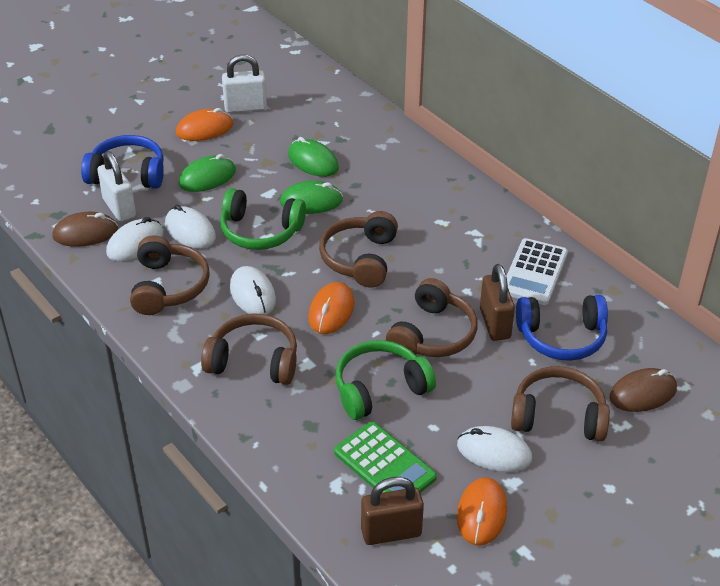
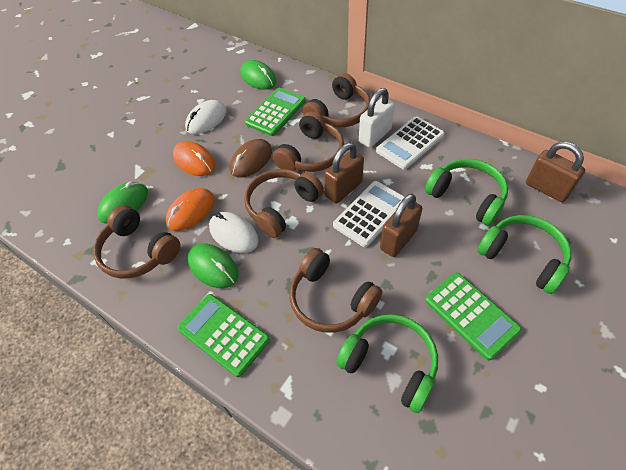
blue headphones: 2 -> 0
brown mouse: 2 -> 1
brown padlock: 2 -> 3
green calculator: 1 -> 3
green headphones: 2 -> 3
orange mouse: 3 -> 2
white calculator: 1 -> 2
white mouse: 4 -> 2
white padlock: 2 -> 1

